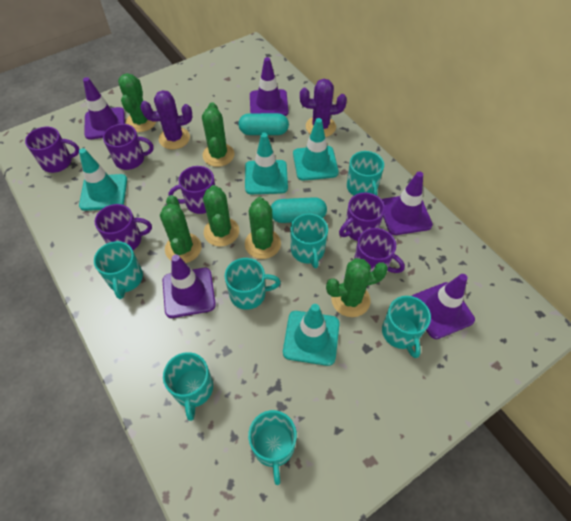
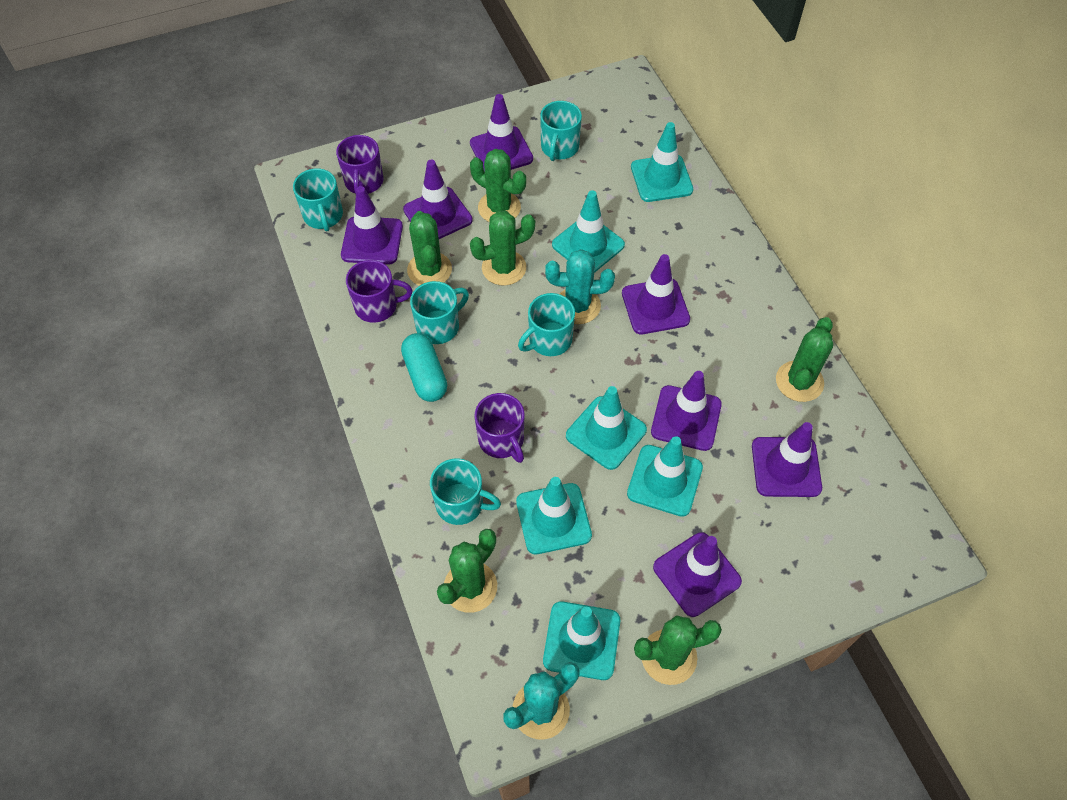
purple cactus: 2 -> 0
purple mug: 6 -> 3
purple traffic cone: 5 -> 7
turquoise cactus: 0 -> 2
turquoise capsule: 2 -> 1
turquoise mug: 7 -> 5
turquoise traffic cone: 4 -> 6

